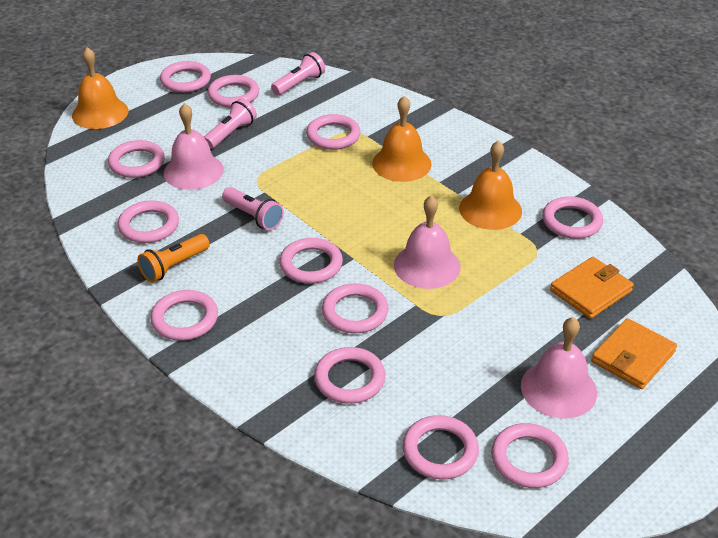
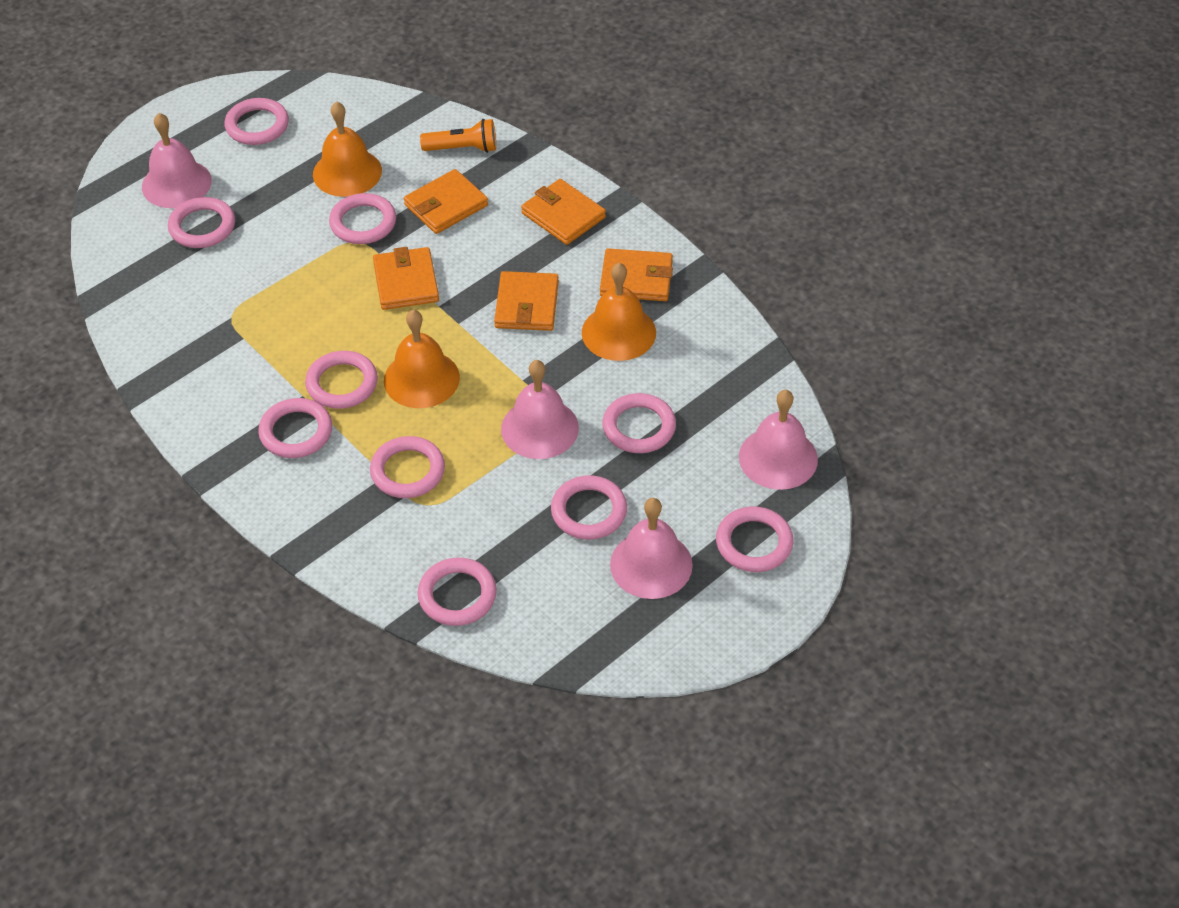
orange wallet: 2 -> 5
pink bell: 3 -> 4
pink flashlight: 3 -> 0
pink ring: 12 -> 10

